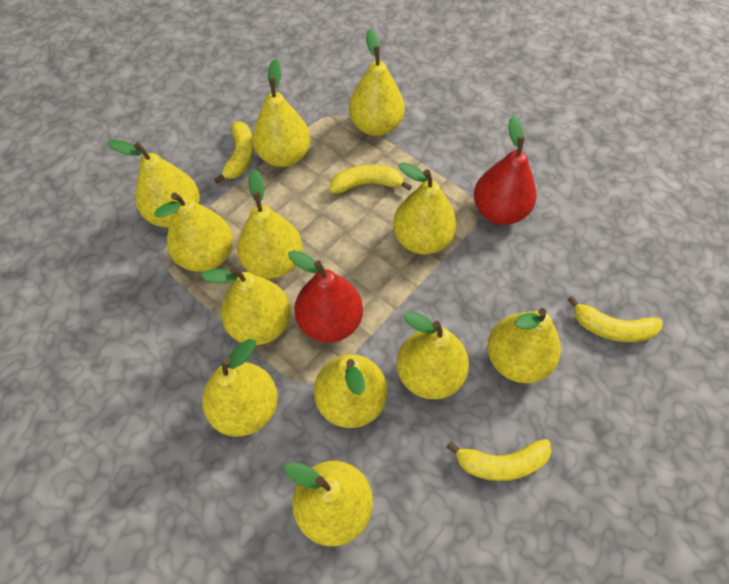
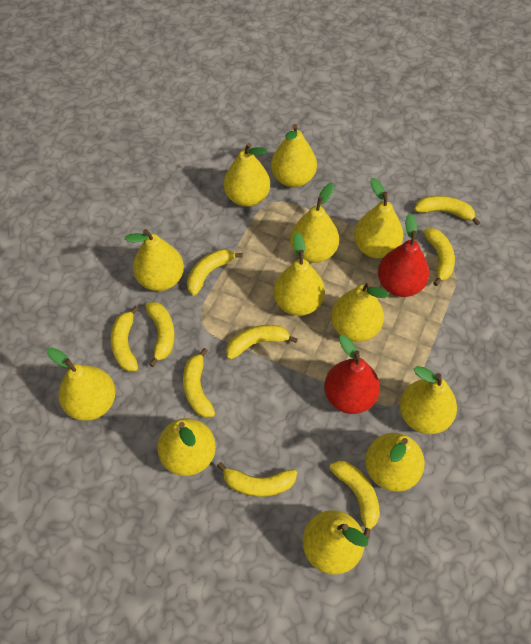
yellow banana: 4 -> 9

